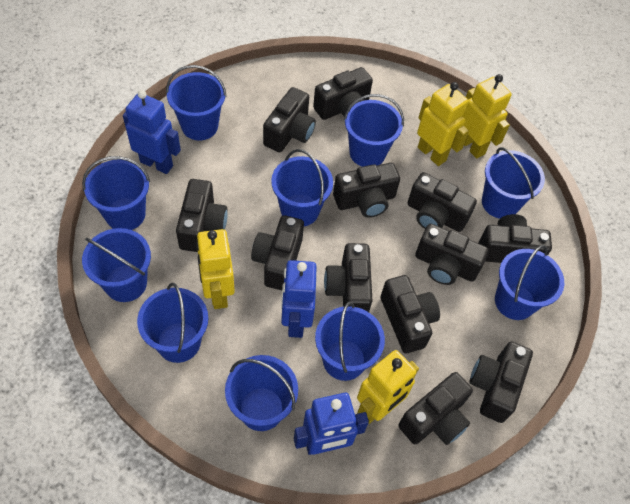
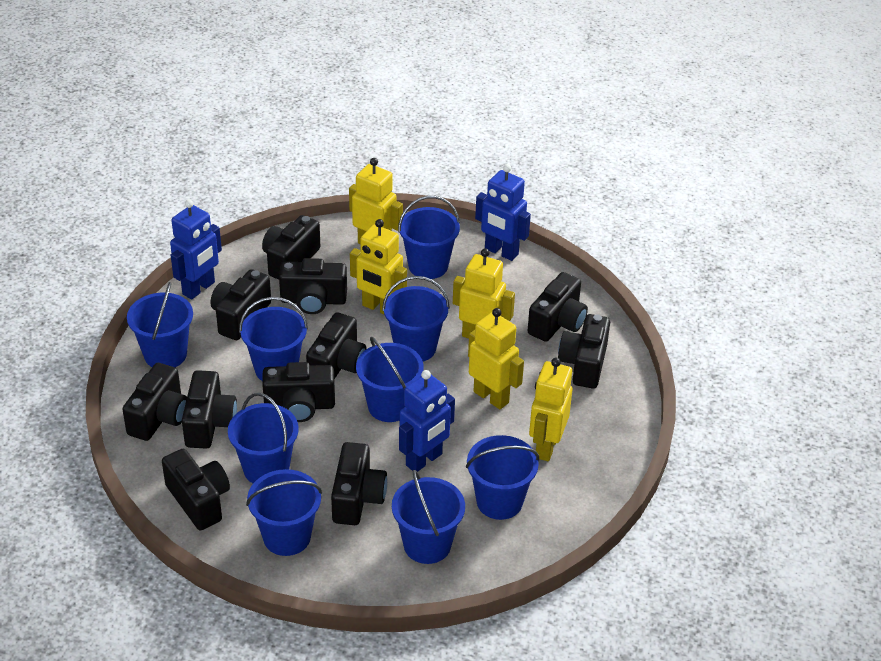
black camera: 12 -> 11
blue bucket: 10 -> 9
yellow robot: 4 -> 5

